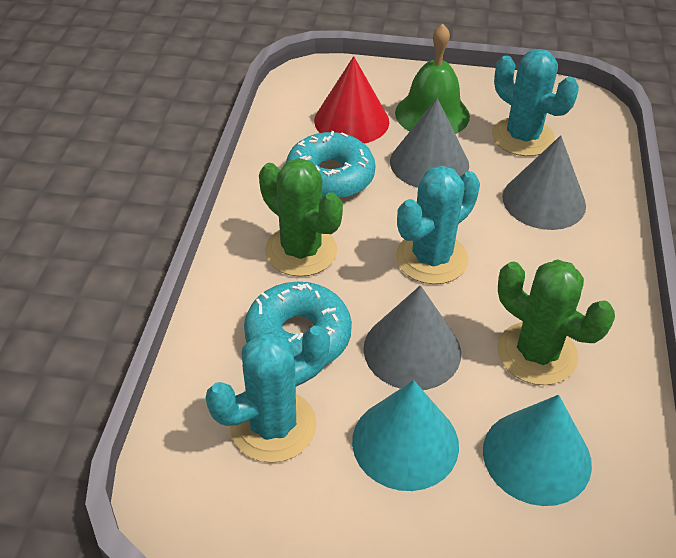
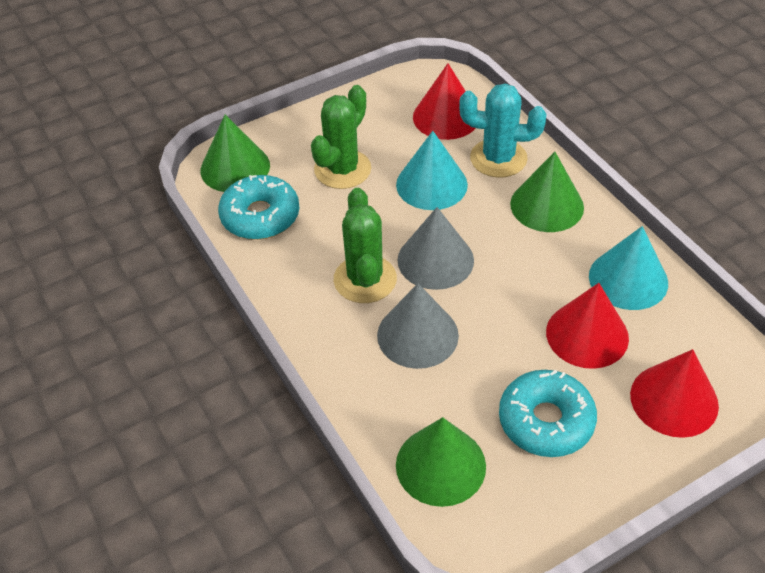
green bell: 1 -> 0
green cone: 0 -> 3
grey cone: 3 -> 2
red cone: 1 -> 3
turquoise cactus: 3 -> 1

